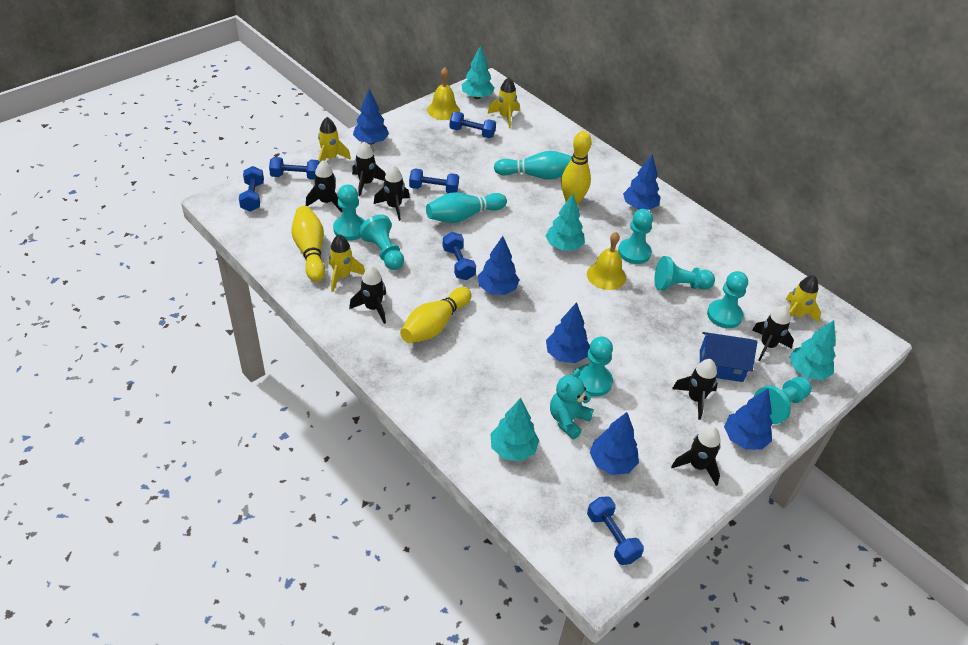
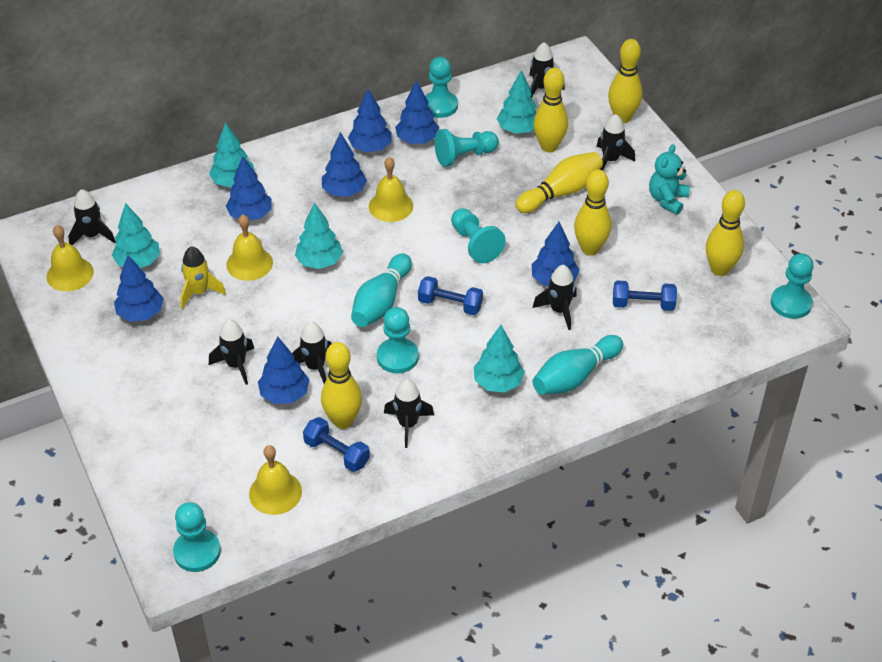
blue dumbbell: 6 -> 3
blue house: 1 -> 0
blue tree: 6 -> 7
turquoise pawn: 7 -> 6
turquoise tree: 4 -> 5
yellow bell: 2 -> 4
yellow bowling pin: 3 -> 6
yellow rocket: 4 -> 1

